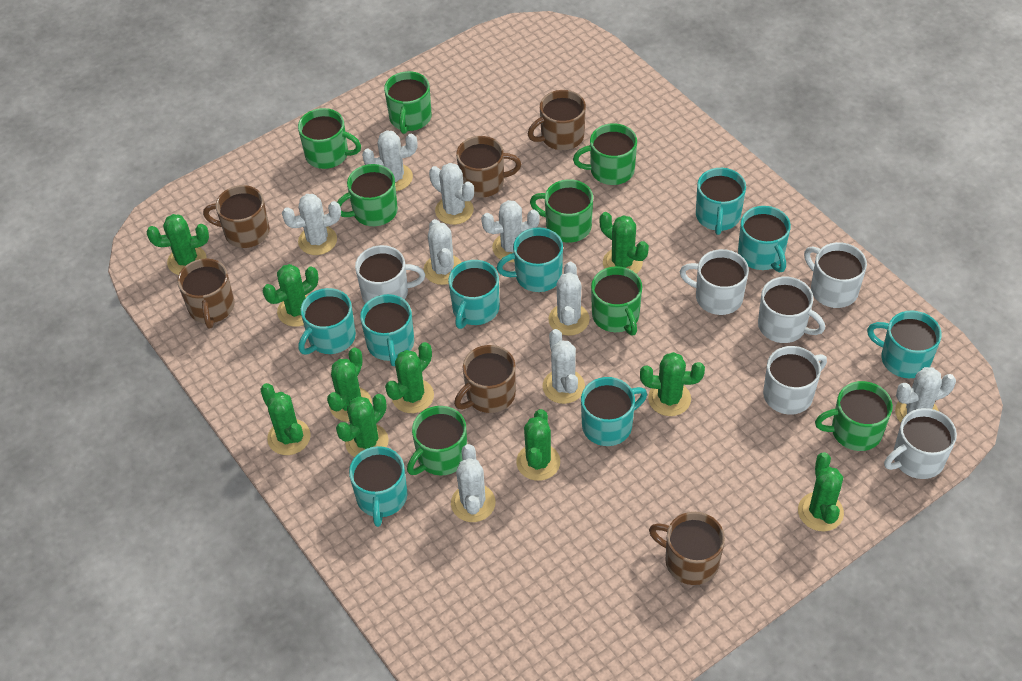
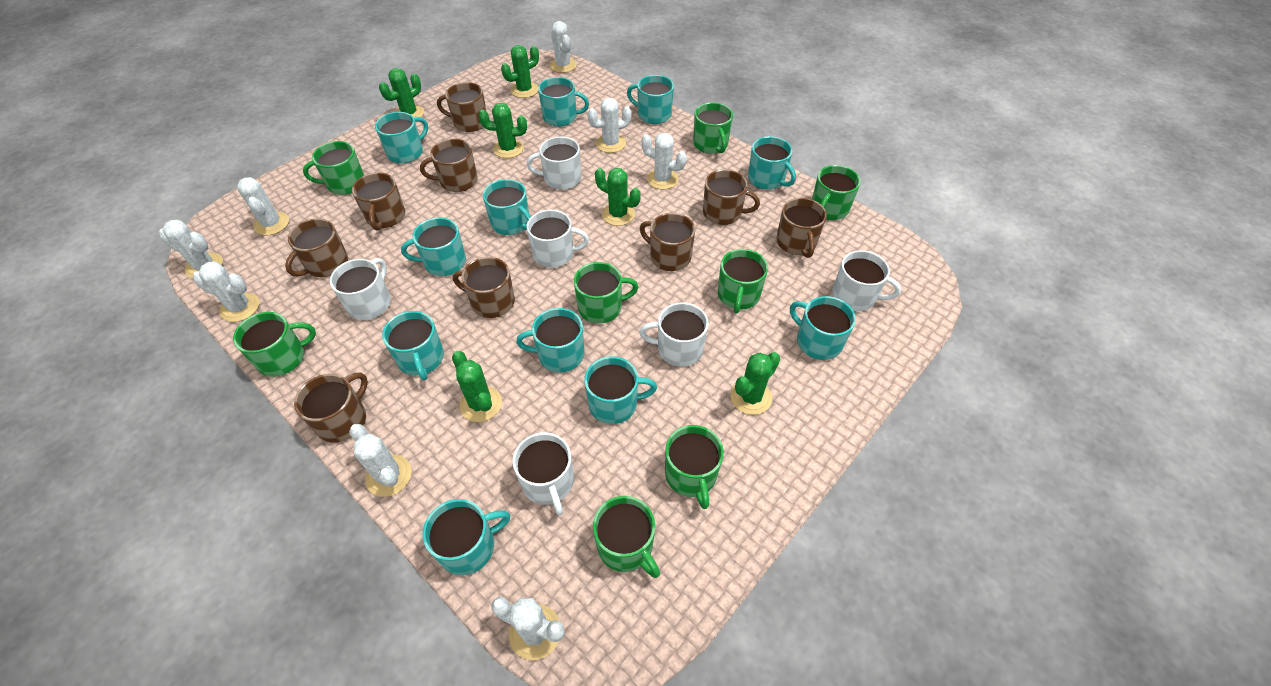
brown mug: 6 -> 9
green cactus: 10 -> 6
turquoise mug: 9 -> 11
white cactus: 9 -> 8

